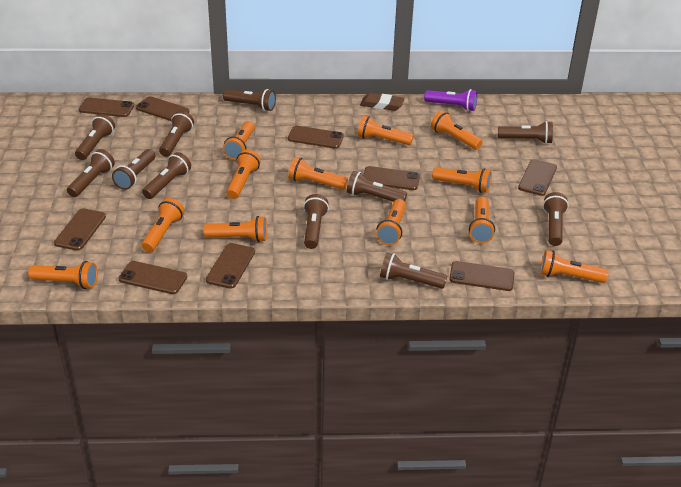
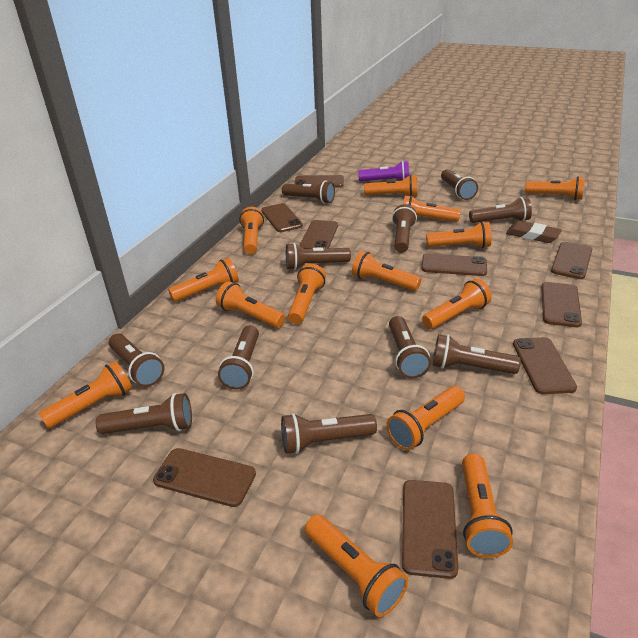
orange flashlight: 12 -> 14

